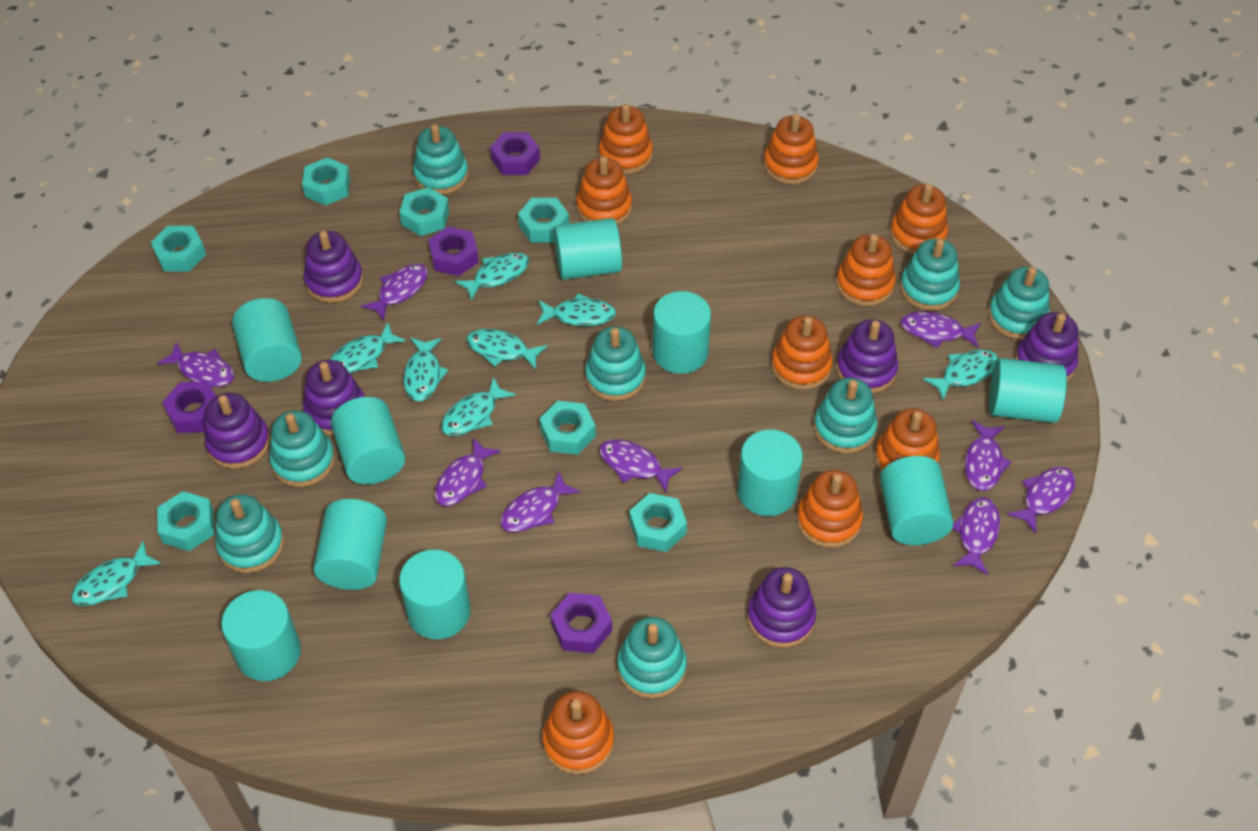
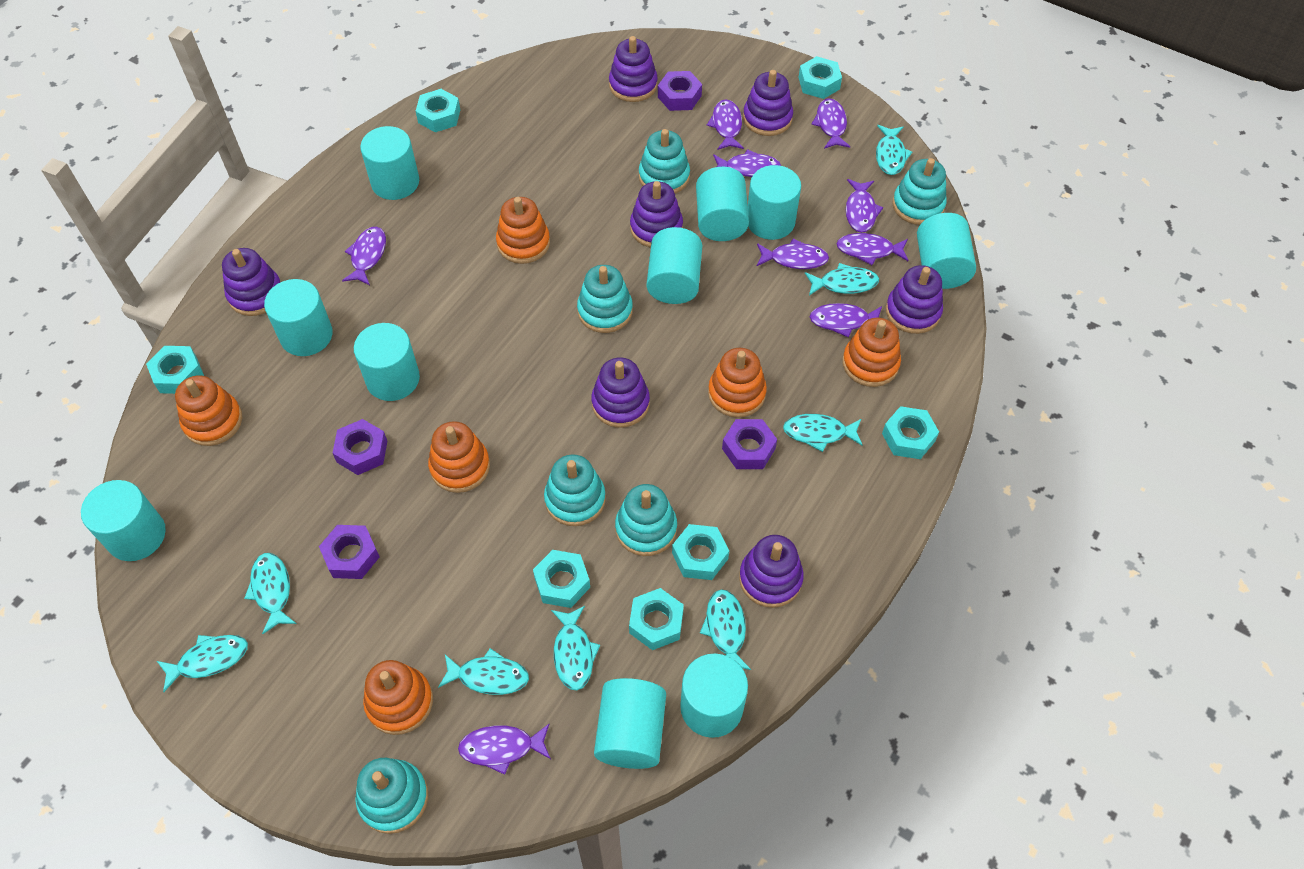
orange stacking toy: 9 -> 6
purple stacking toy: 6 -> 7
turquoise stacking toy: 8 -> 6

